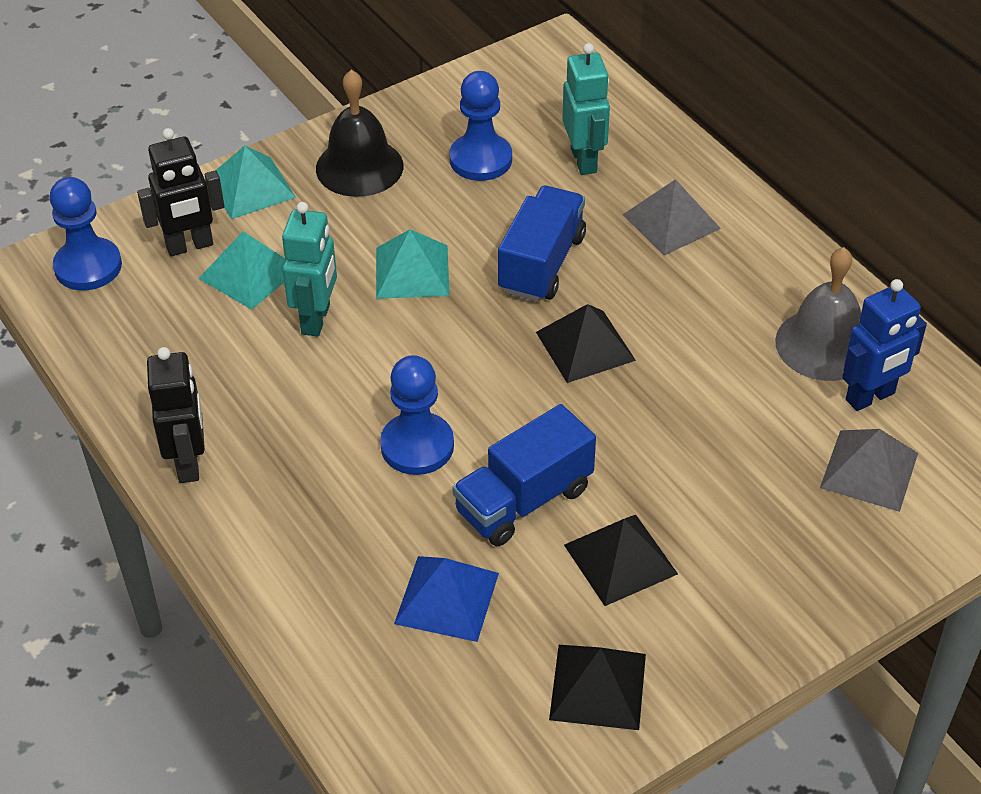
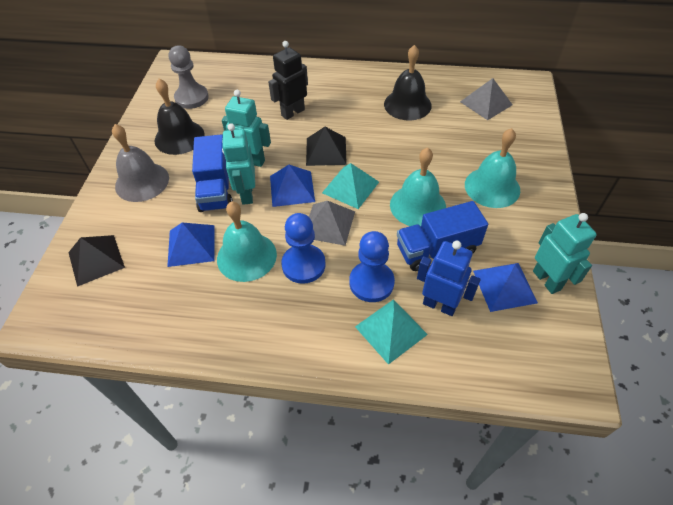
black bell: 1 -> 2
black pyramid: 3 -> 2
black robot: 2 -> 1
blue pawn: 3 -> 2
blue pyramid: 1 -> 3
grey pawn: 0 -> 1
turquoise bell: 0 -> 3
turquoise pyramid: 3 -> 2
turquoise robot: 2 -> 3

